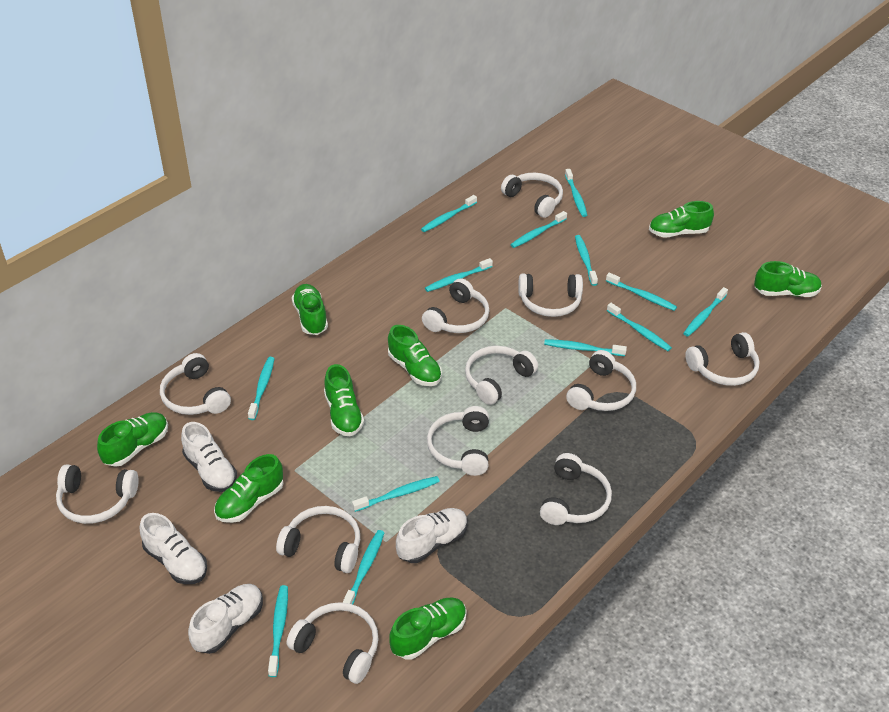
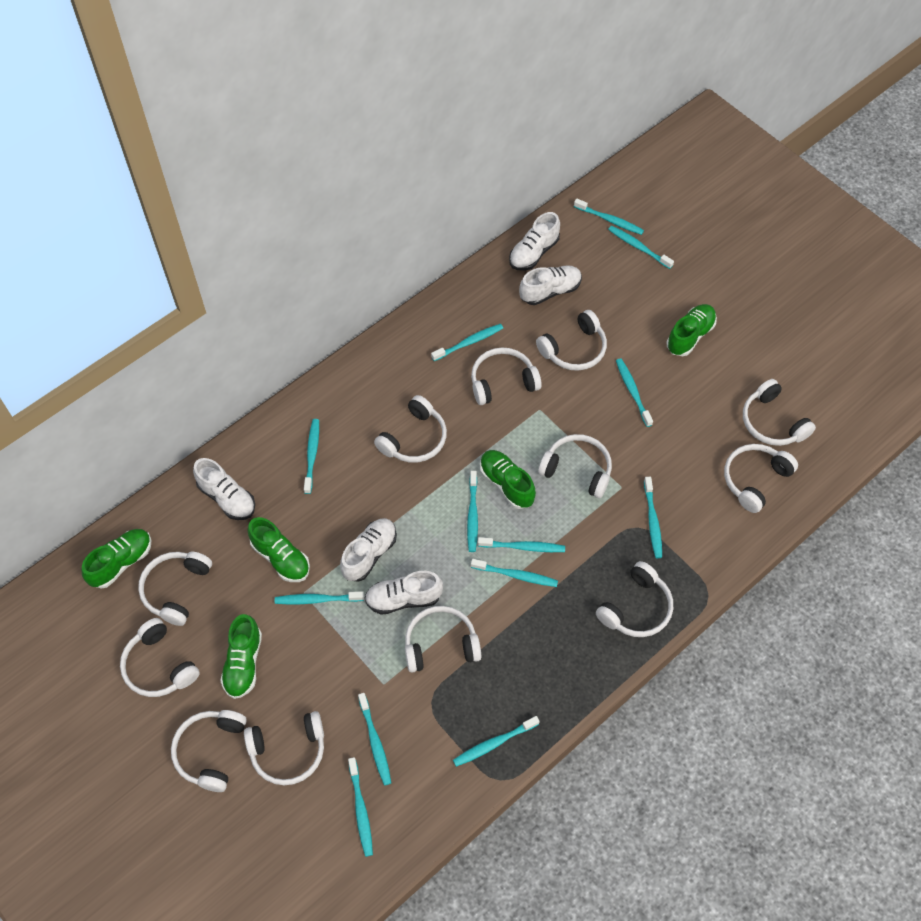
green shoe: 8 -> 5
white shoe: 4 -> 5

